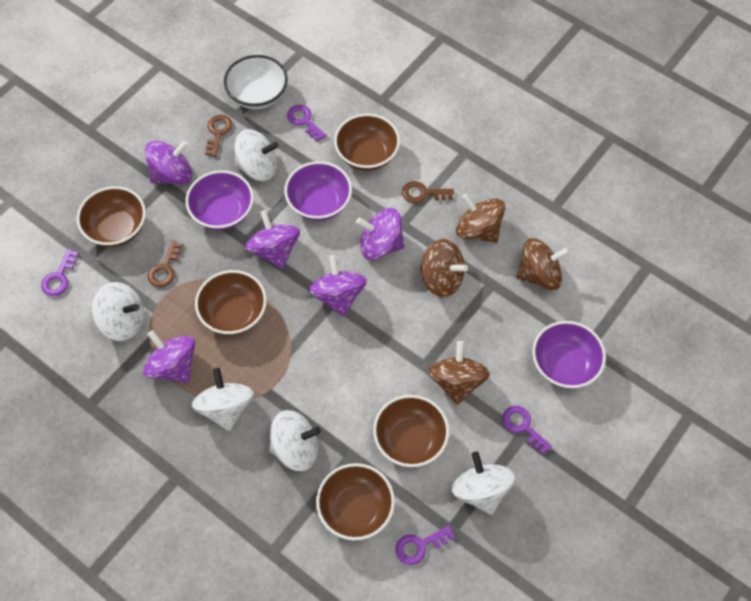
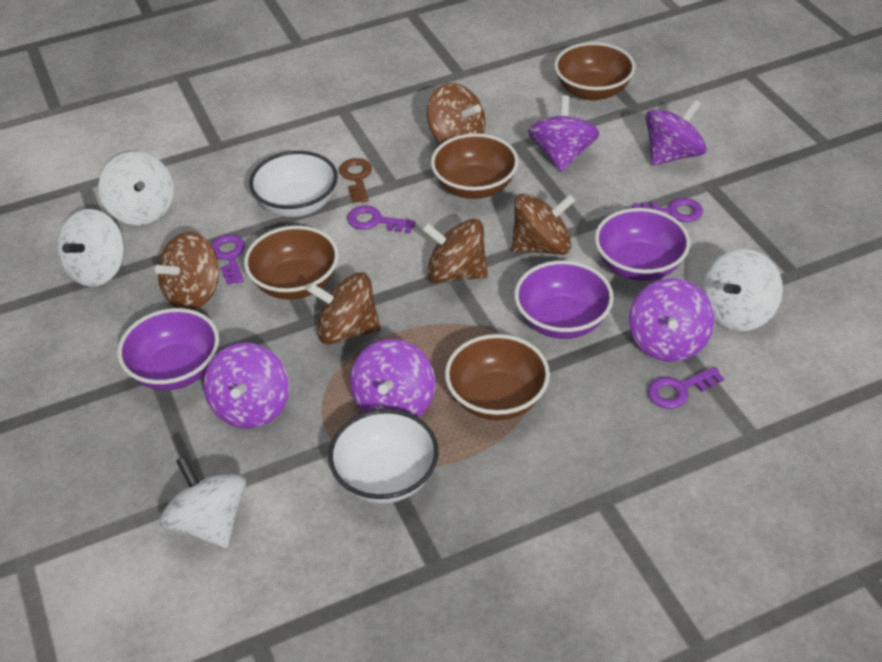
brown bowl: 5 -> 4
brown key: 3 -> 1
brown spinning top: 4 -> 5
white bowl: 1 -> 2
white spinning top: 5 -> 4

